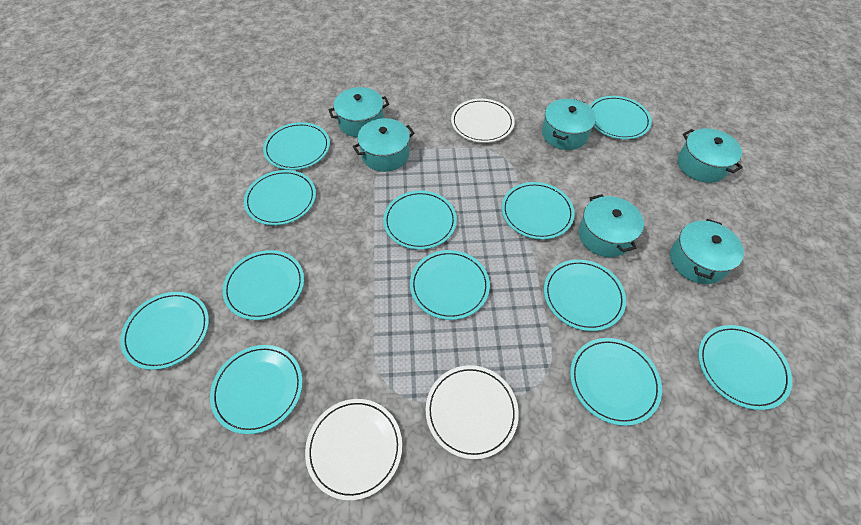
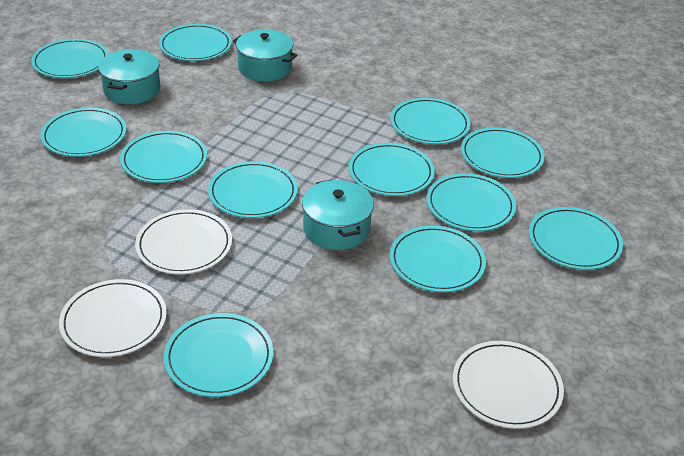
turquoise pot: 6 -> 3

